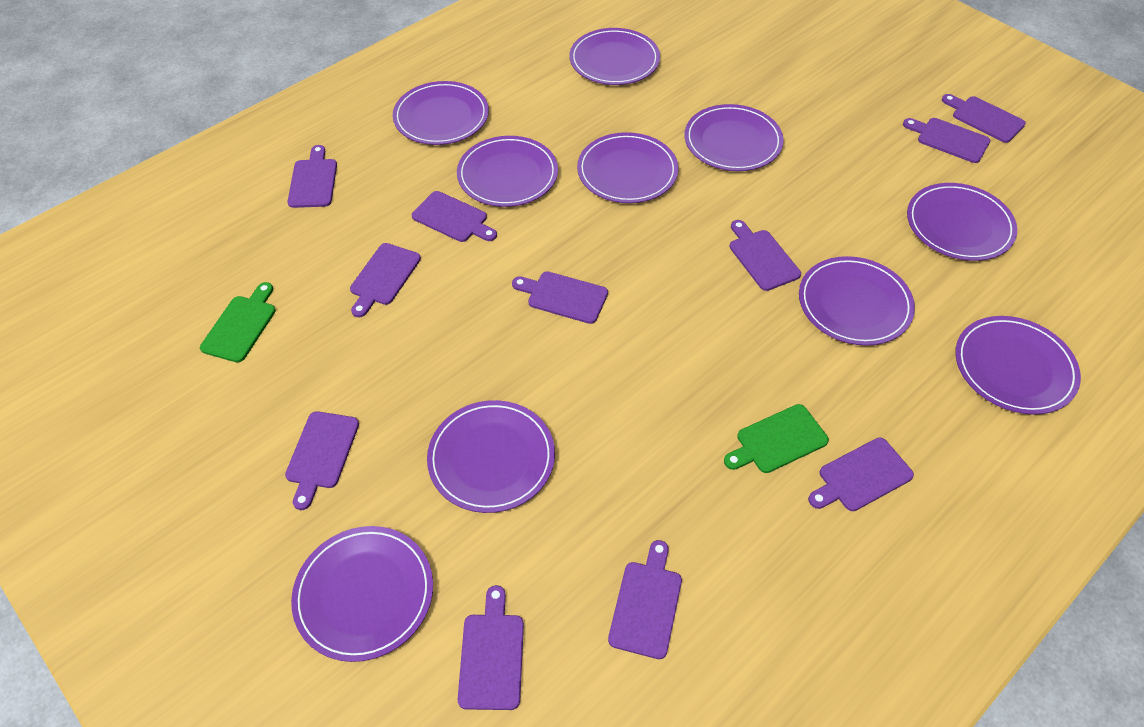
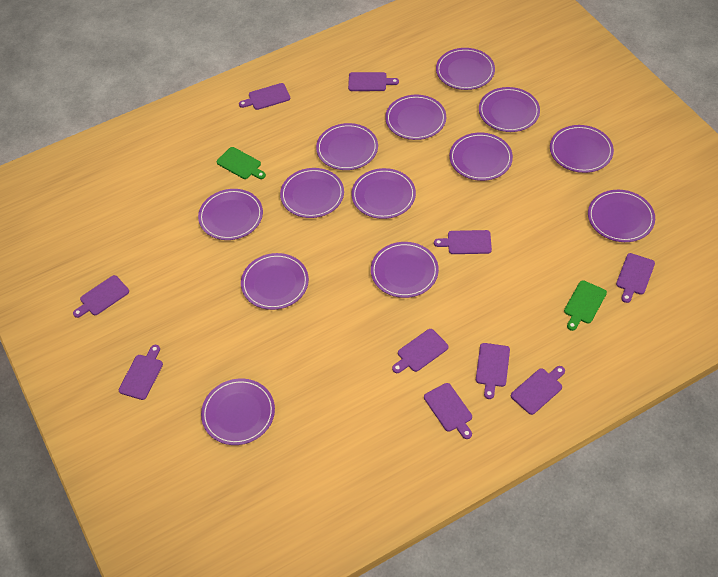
purple cutting board: 11 -> 10
purple plate: 10 -> 13

